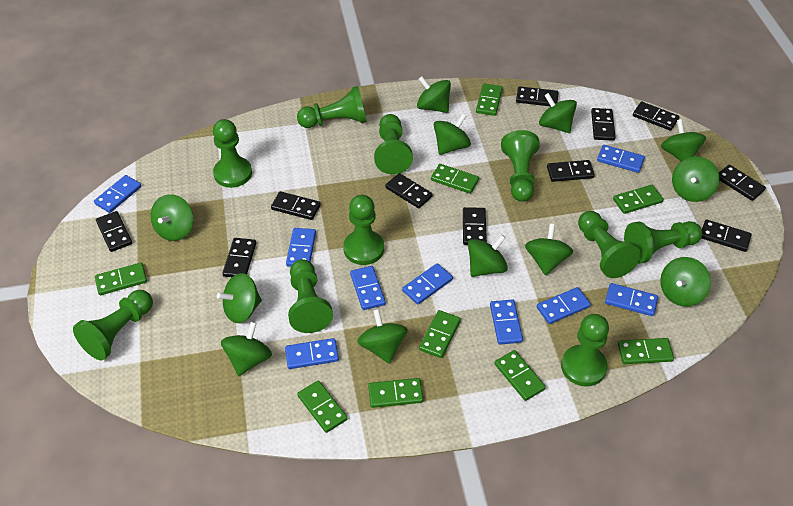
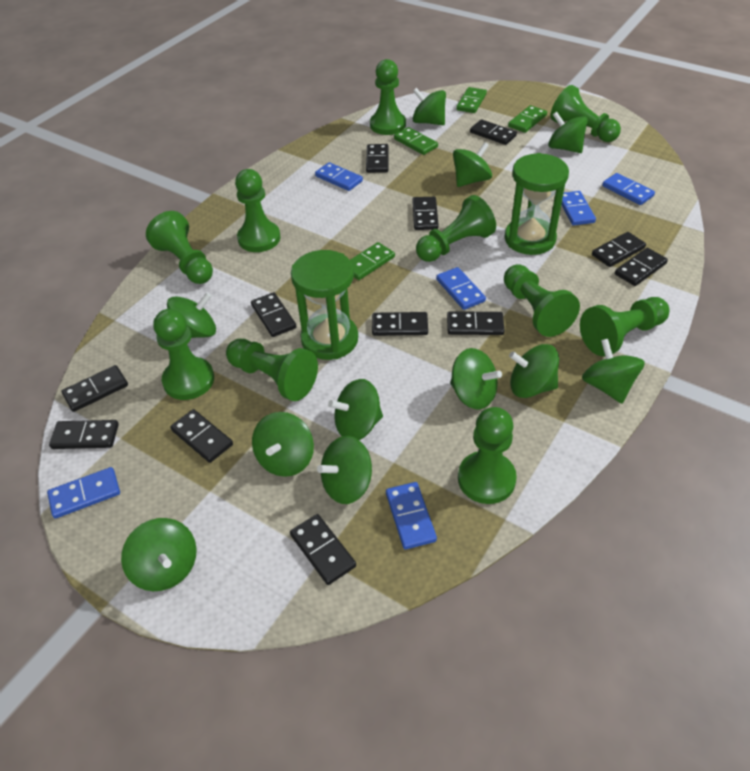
black domino: 11 -> 12
blue domino: 9 -> 6
green domino: 9 -> 4
green hourglass: 0 -> 2
green spinning top: 12 -> 11

